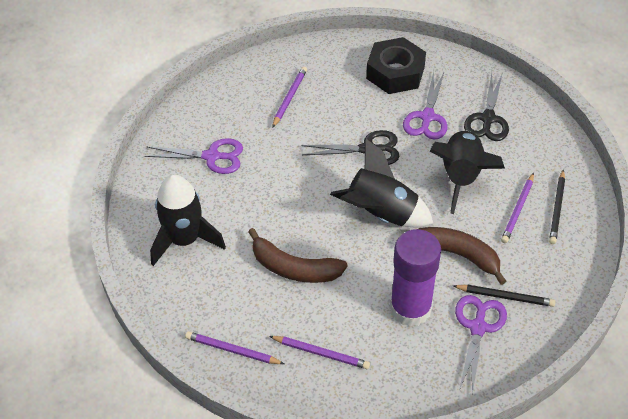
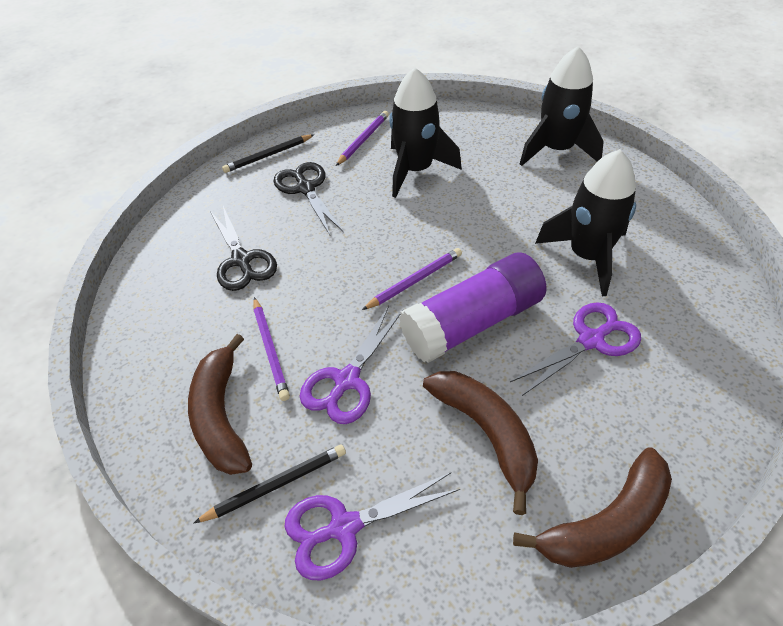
black nut: 1 -> 0
brown banana: 2 -> 3
purple pencil: 4 -> 3

